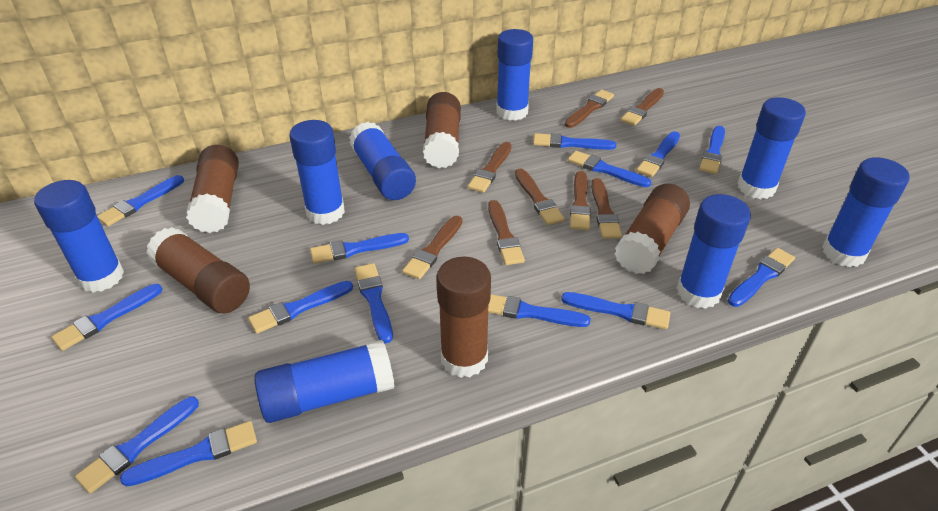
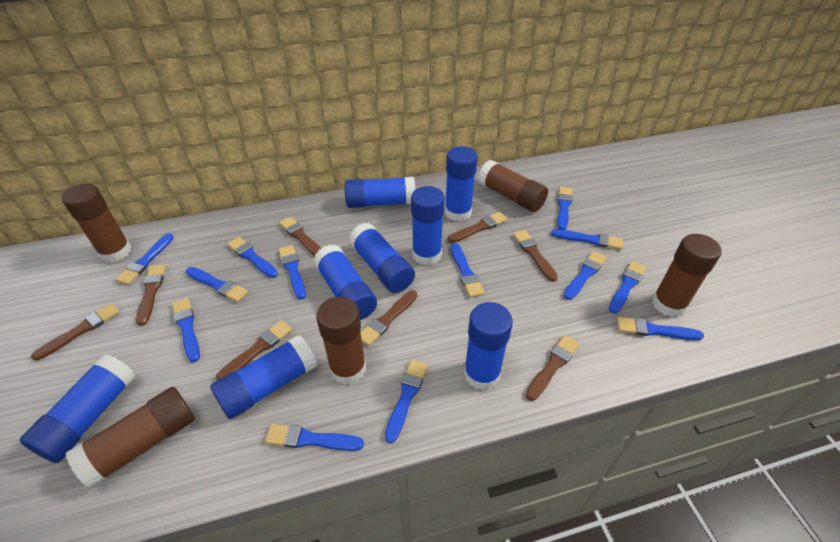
blue brush: 14 -> 13

